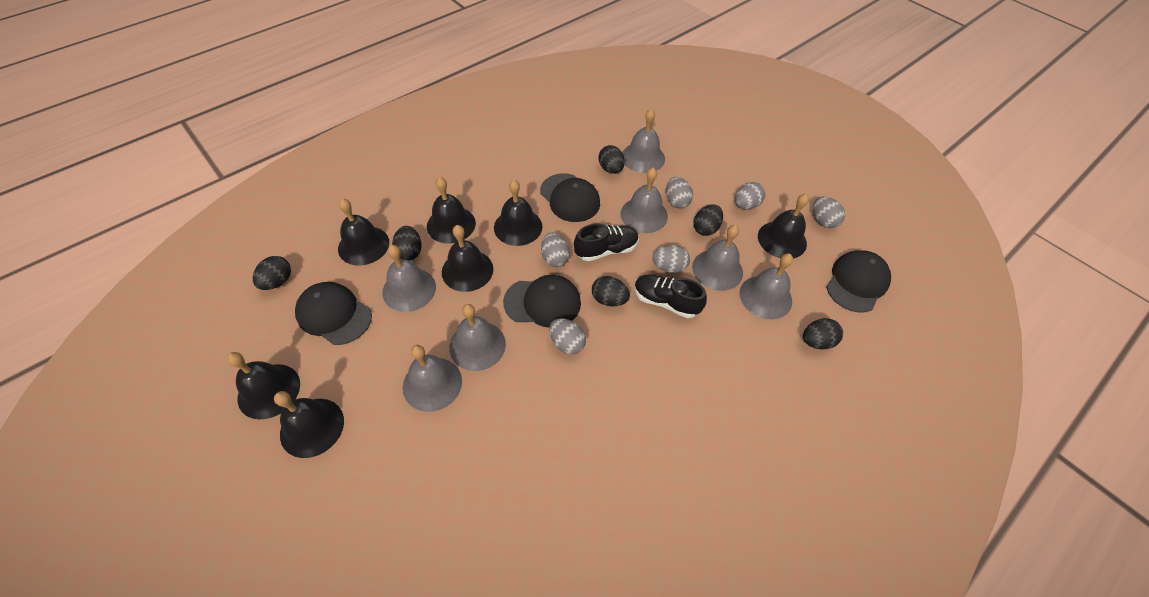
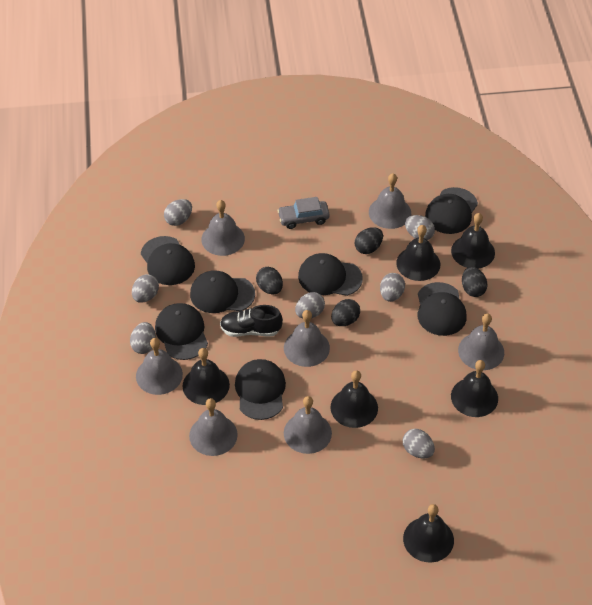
black bell: 7 -> 6
black cap: 4 -> 7
black egg: 6 -> 4
black shoe: 2 -> 1
grey car: 0 -> 1
grey egg: 6 -> 7

